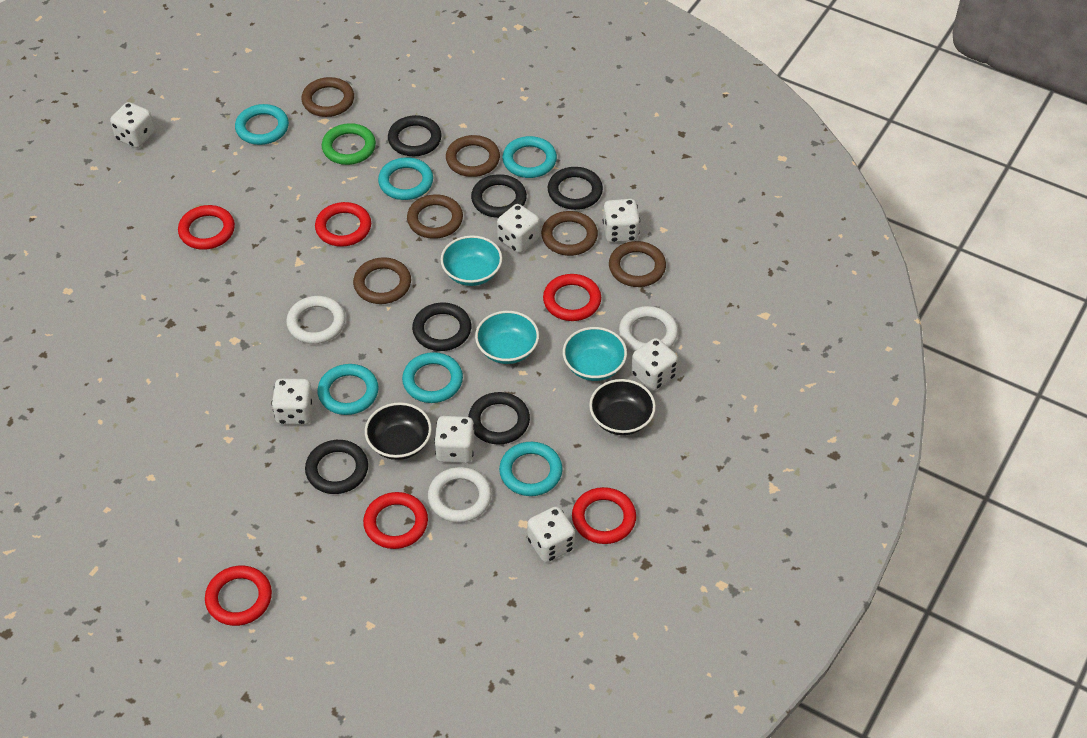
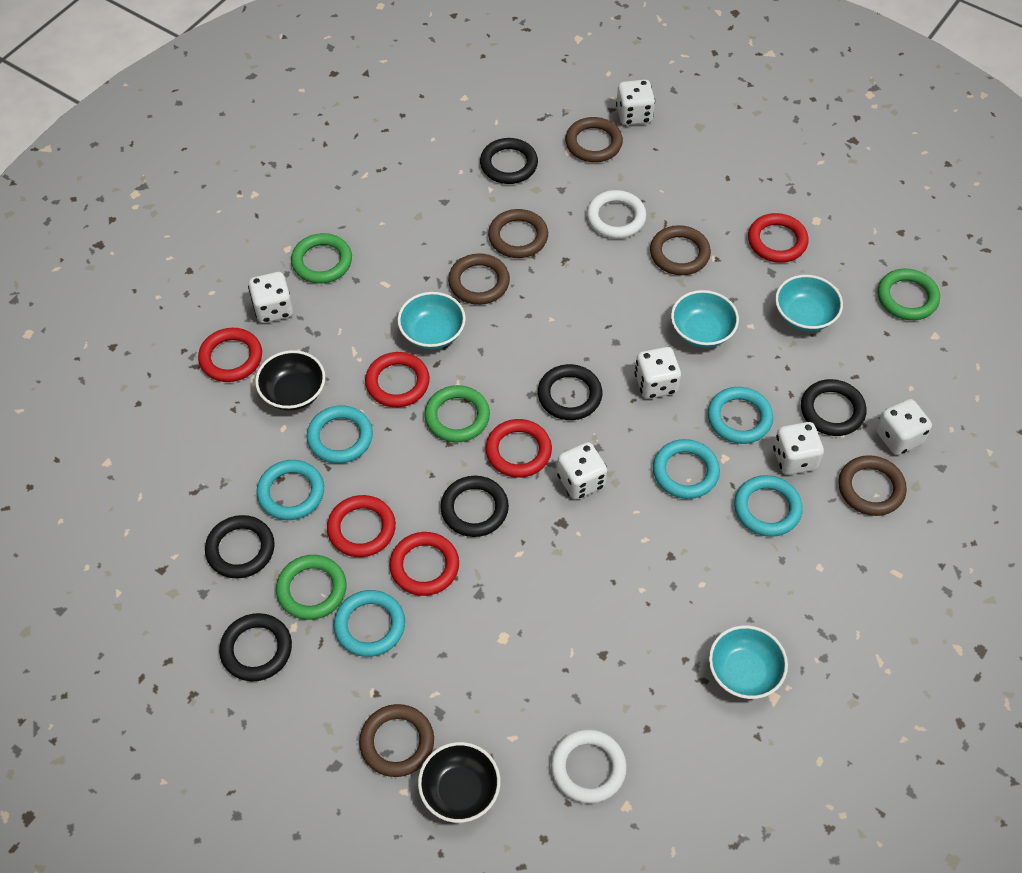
green ring: 1 -> 4
turquoise bowl: 3 -> 4
white dice: 7 -> 6
white ring: 3 -> 2

